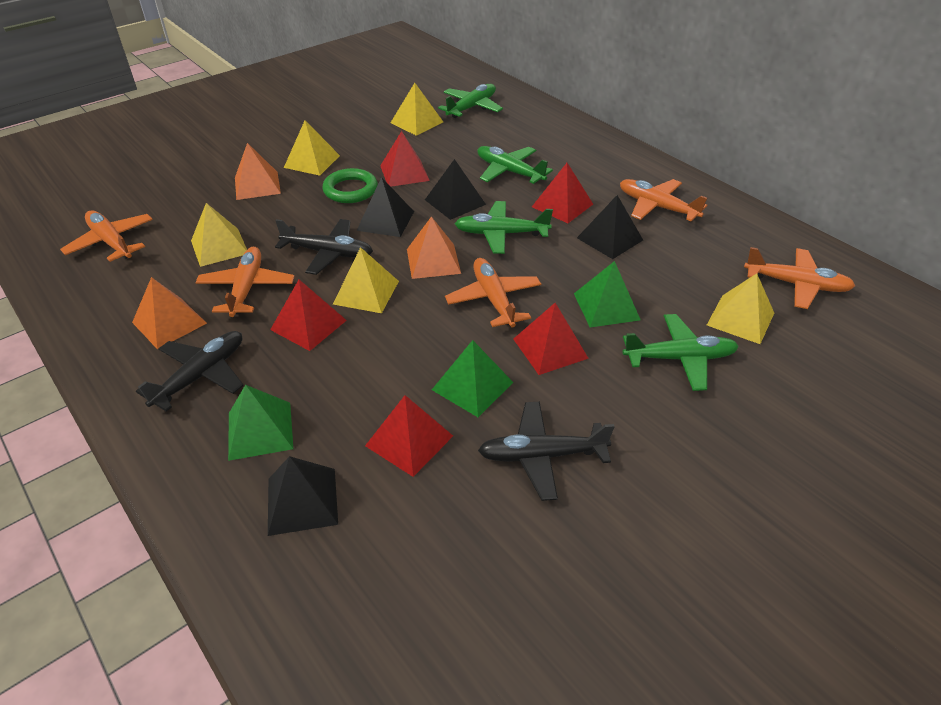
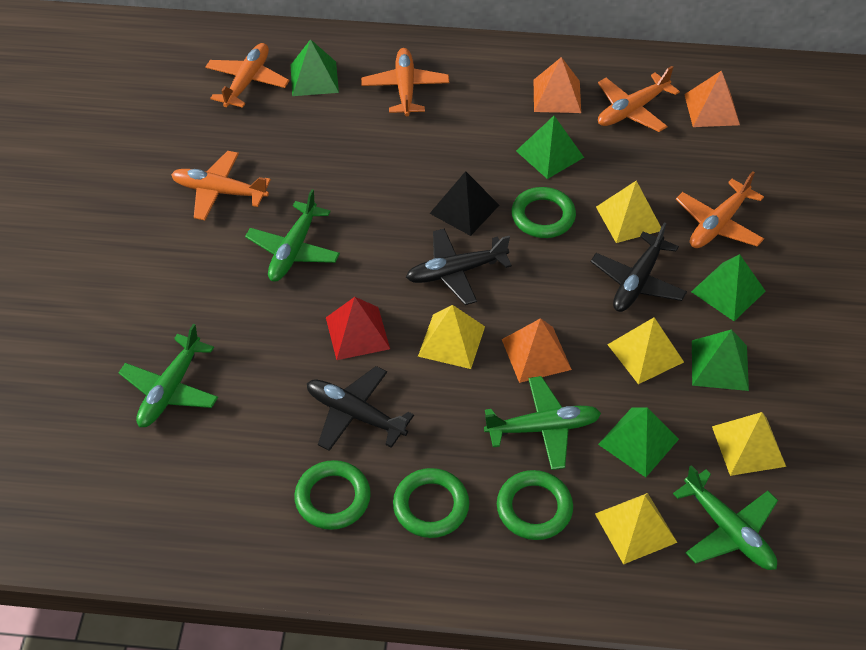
black pyramid: 4 -> 1
green pyramid: 3 -> 5
green ring: 1 -> 4
red pyramid: 5 -> 1

